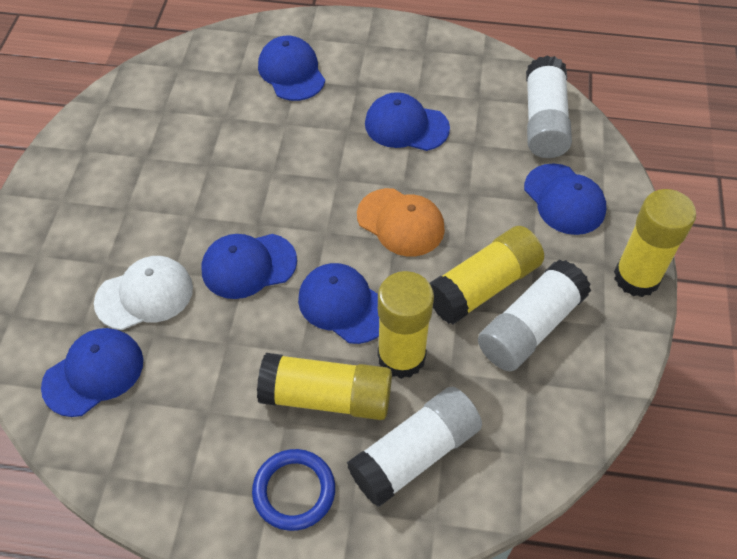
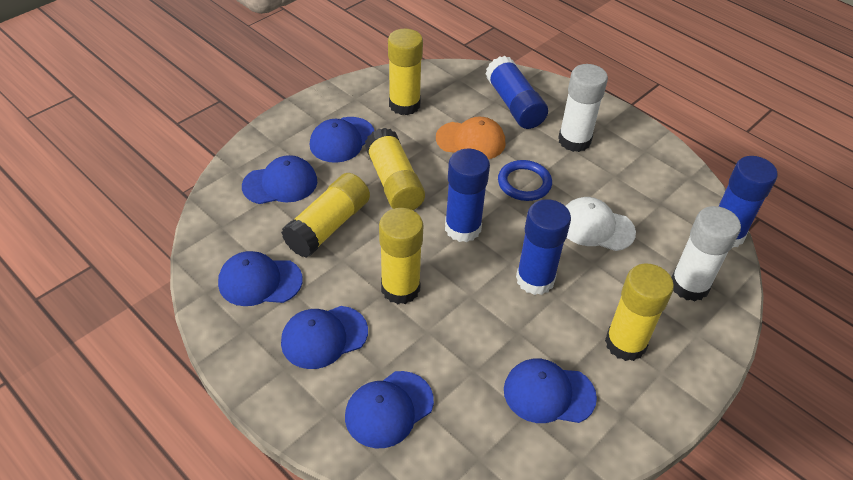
blue glue stick: 0 -> 4
white glue stick: 3 -> 2
yellow glue stick: 4 -> 5

